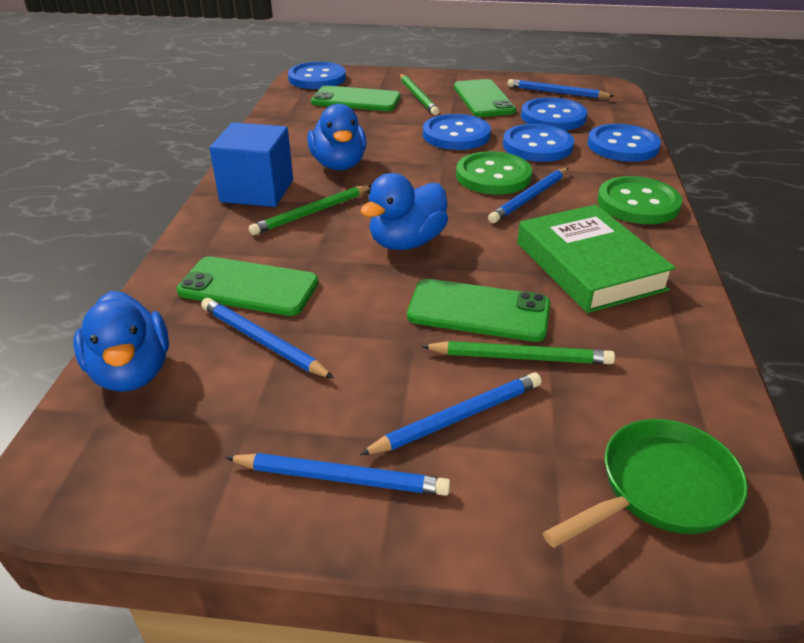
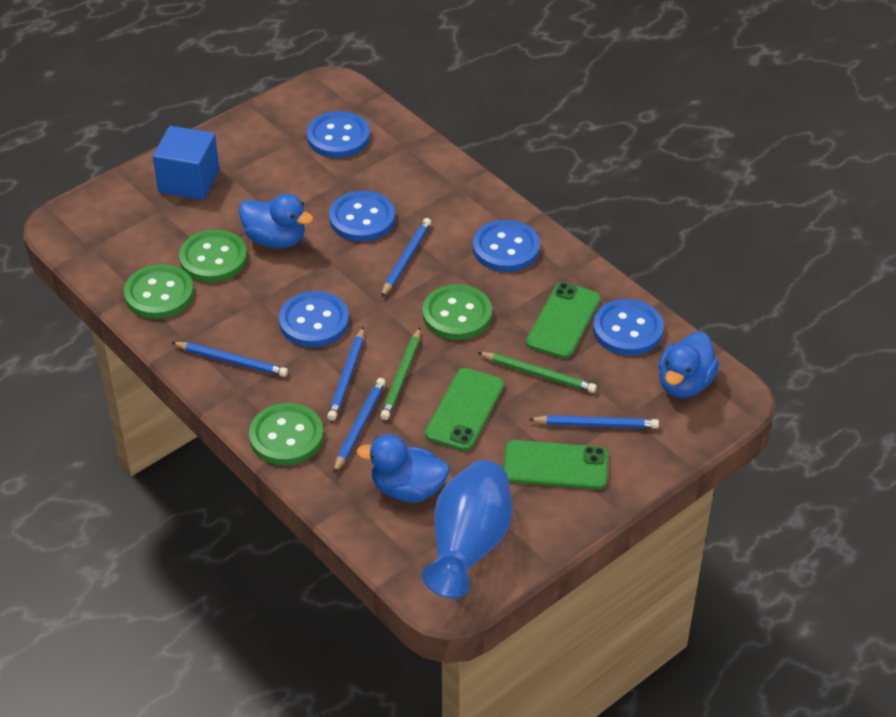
blue vase: 0 -> 1
green book: 1 -> 0
green button: 2 -> 4
green pan: 1 -> 0
green pencil: 3 -> 2
green phone: 4 -> 3

